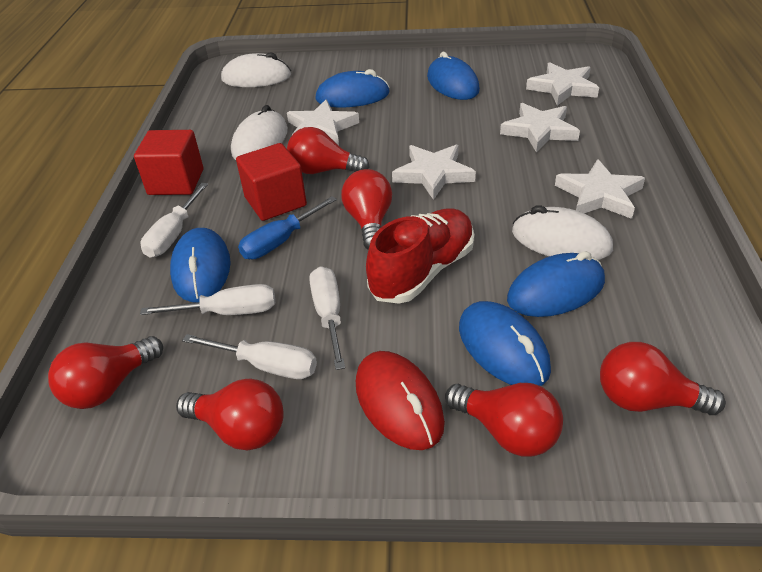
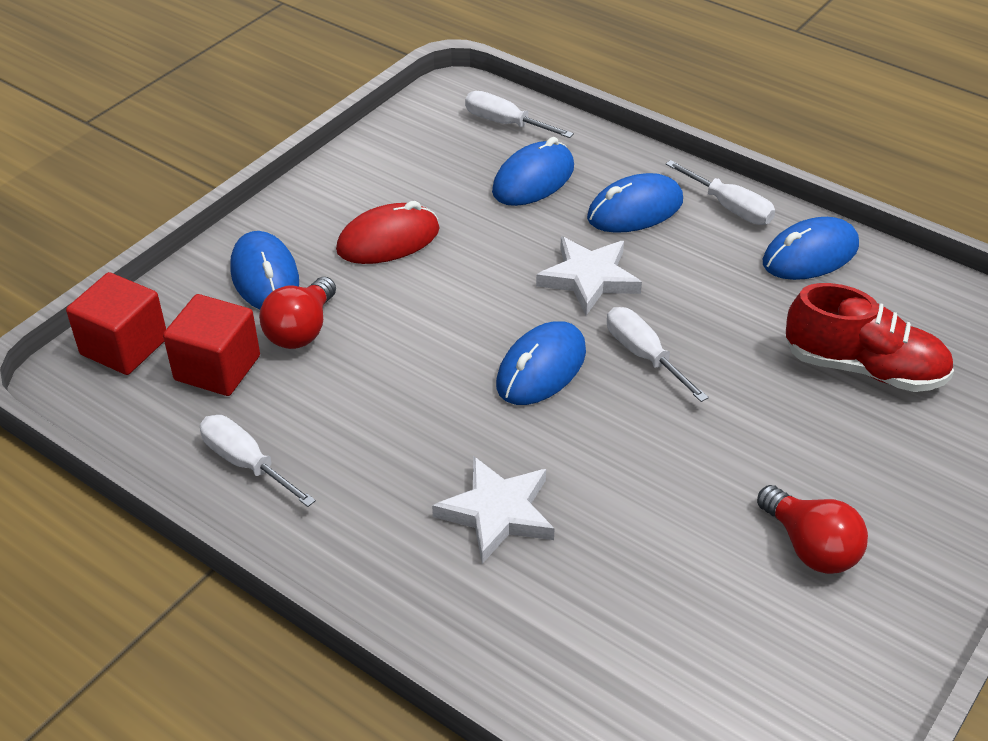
blue screwdriver: 1 -> 0
red light bulb: 6 -> 2
white mouse: 3 -> 0
white star: 5 -> 2

